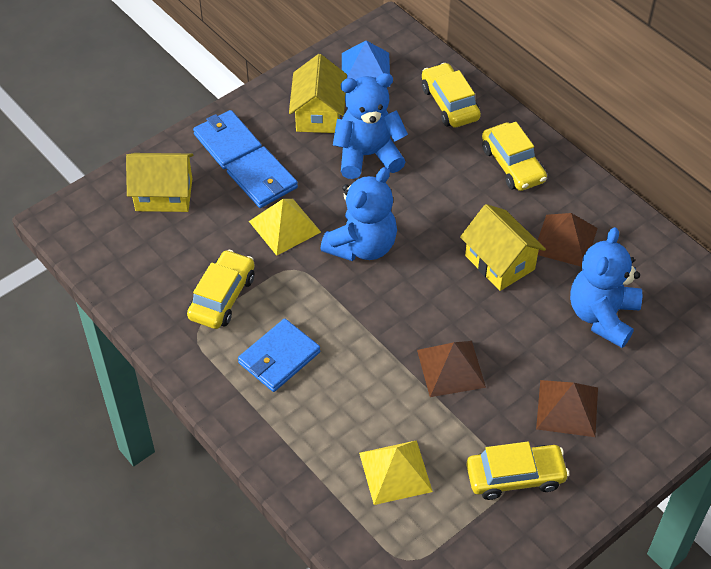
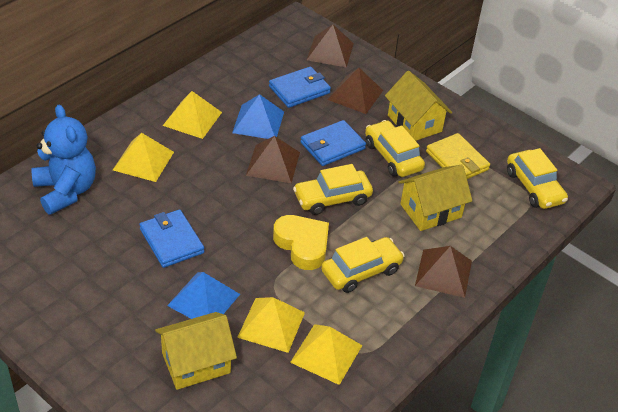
blue pyramid: 1 -> 2
blue teddy bear: 3 -> 1
brown pyramid: 3 -> 4
yellow heart: 0 -> 1
yellow pyramid: 2 -> 4
yellow wallet: 0 -> 1

